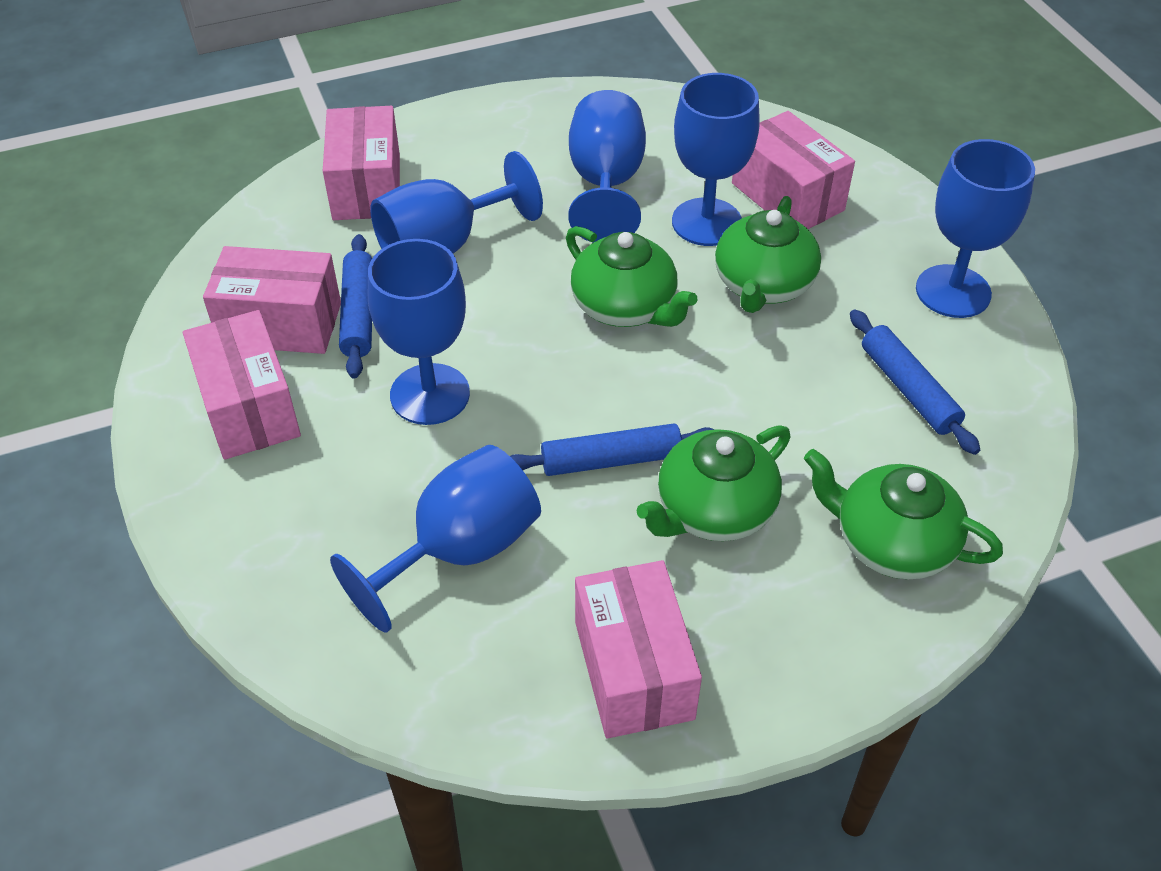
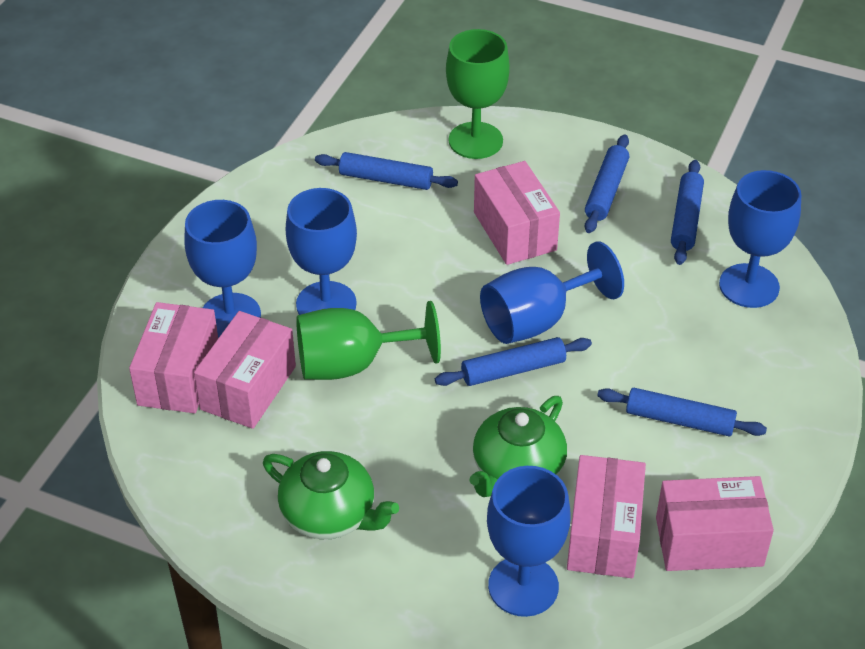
blue goblet: 6 -> 5
blue rolling pin: 3 -> 5
green goblet: 0 -> 2
green teapot: 4 -> 2

